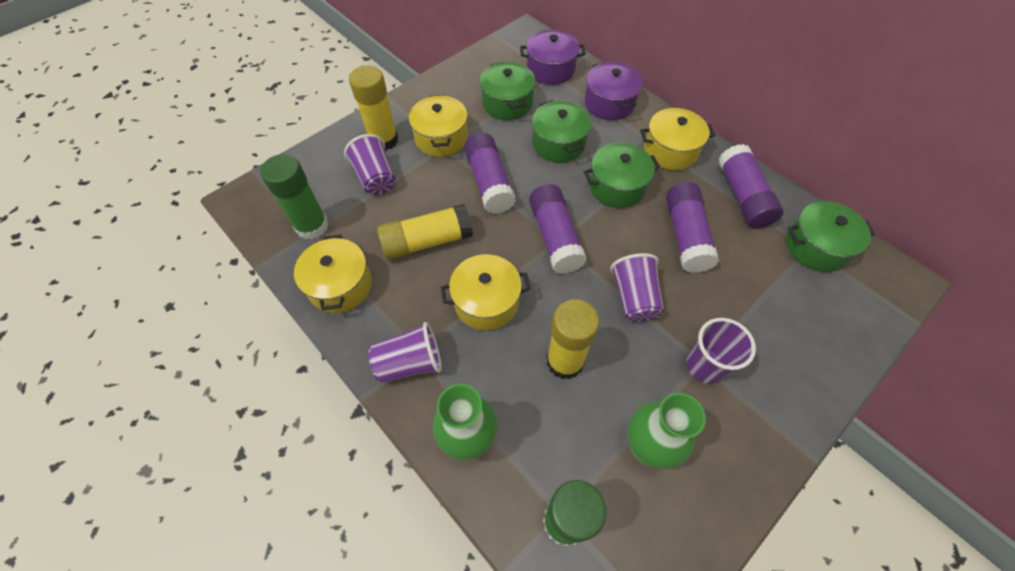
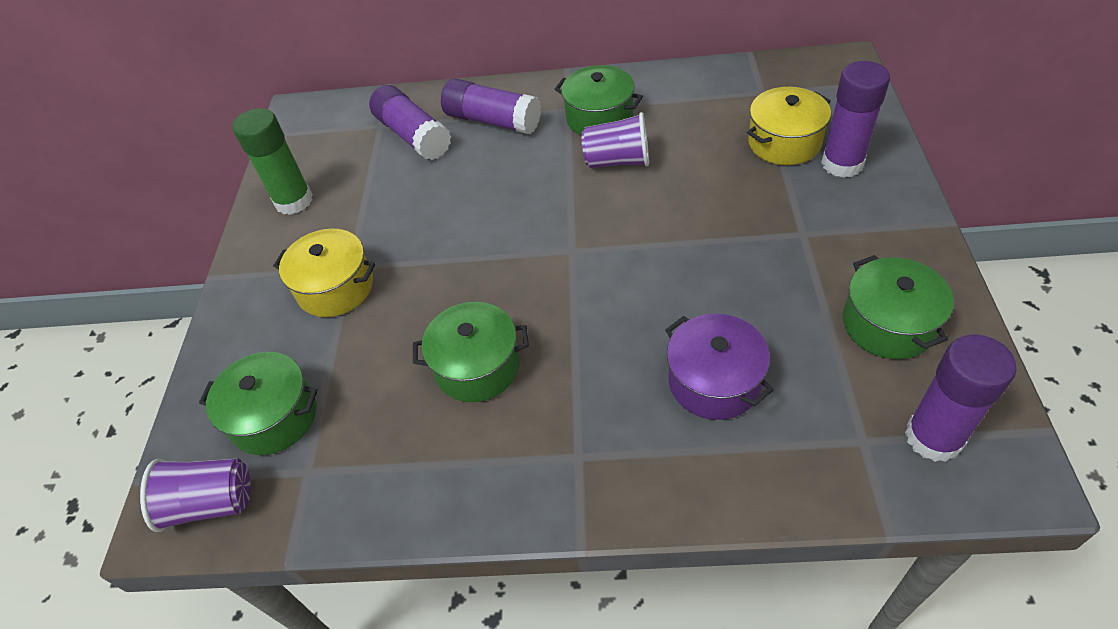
green glue stick: 2 -> 1
green vase: 2 -> 0
purple cup: 4 -> 2
purple pot: 2 -> 1
yellow glue stick: 3 -> 0
yellow pot: 4 -> 2

